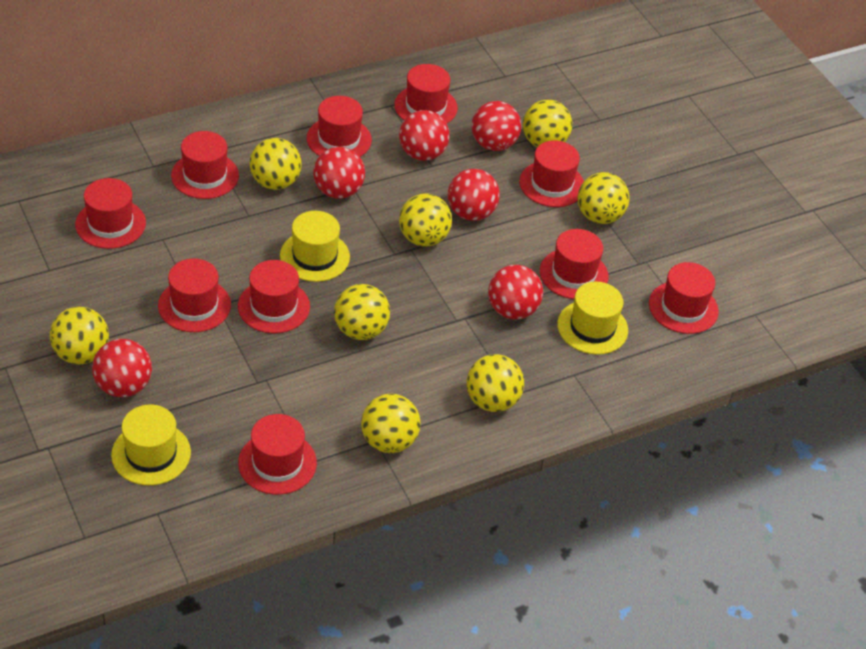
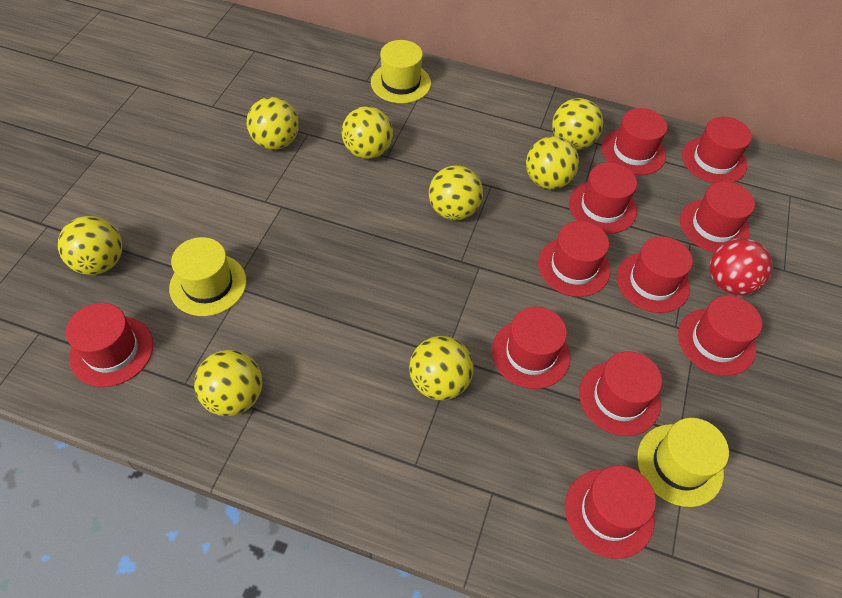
red ball: 6 -> 1
red hat: 10 -> 11

